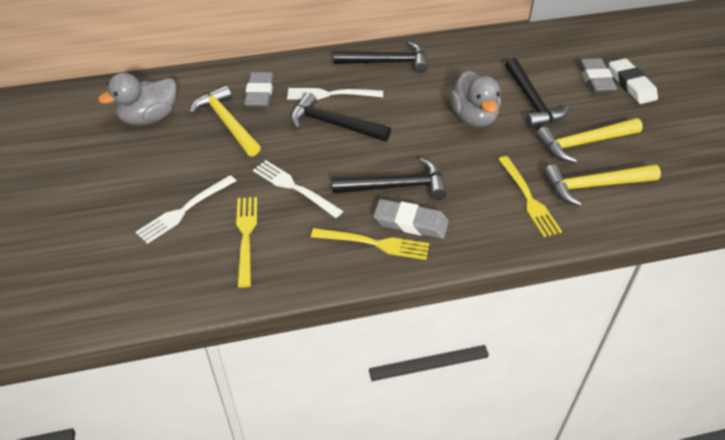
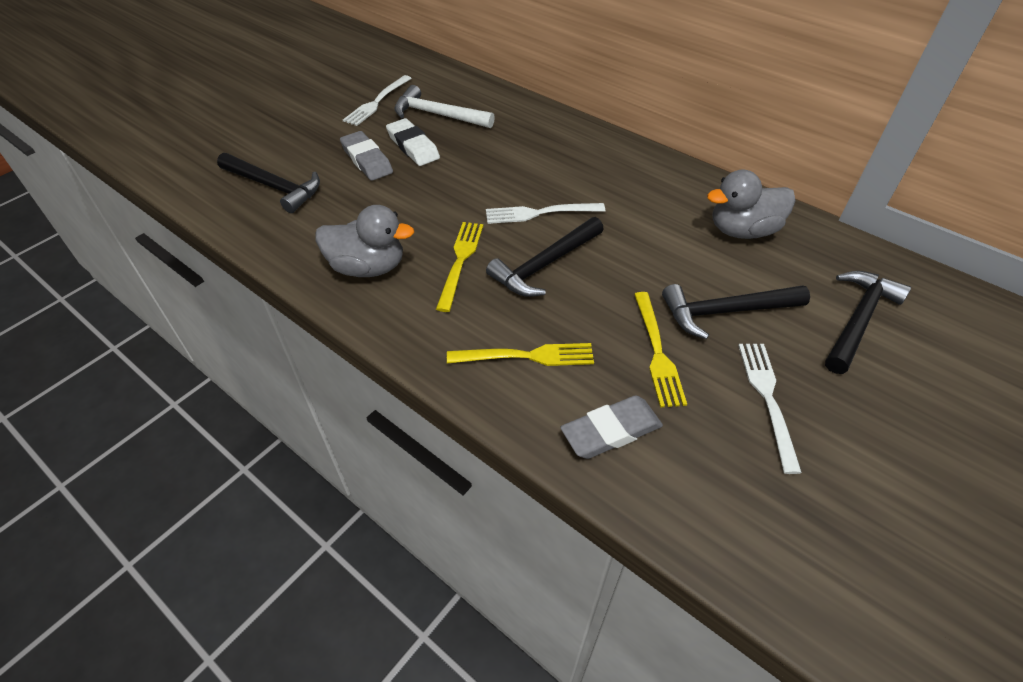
grey eraser: 3 -> 2
white hammer: 0 -> 1
yellow hammer: 3 -> 0

